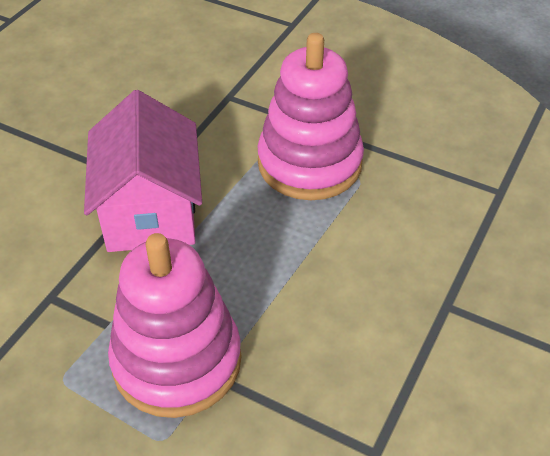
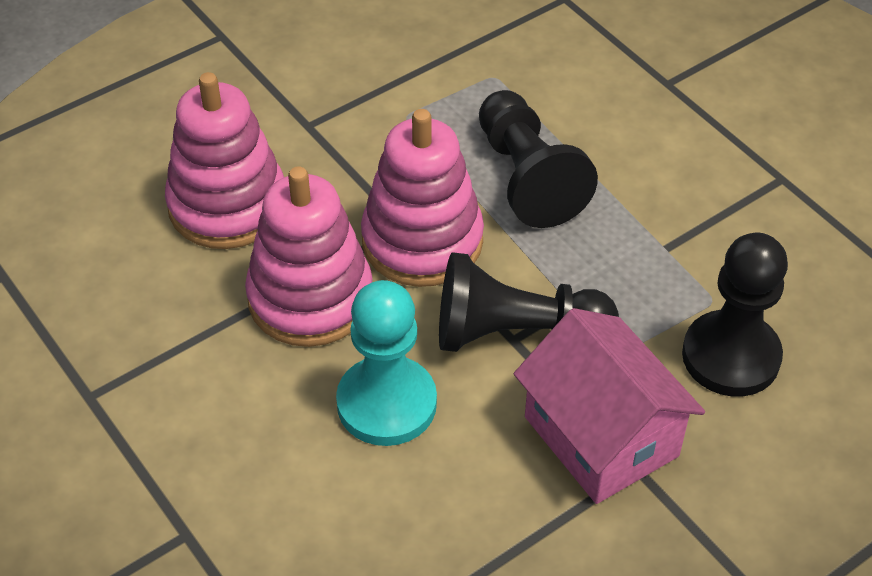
black pawn: 0 -> 3
pink stacking toy: 2 -> 3
turquoise pawn: 0 -> 1

